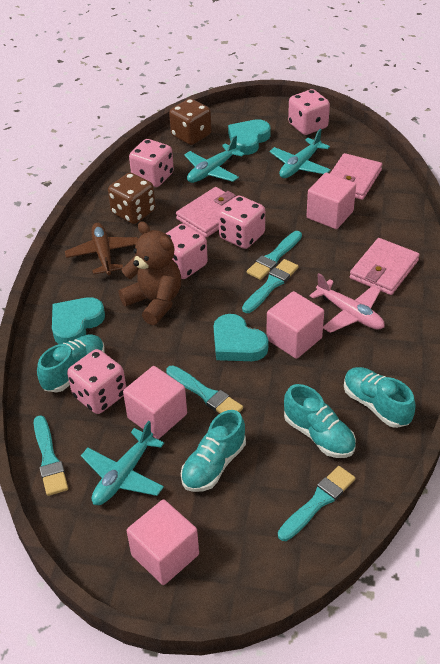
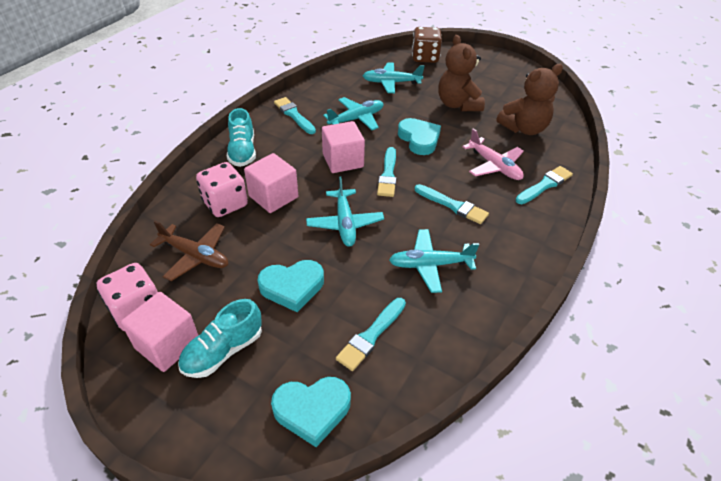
brown dice: 2 -> 1
brown teddy bear: 1 -> 2
pink cube: 4 -> 3
pink dice: 5 -> 2
pink wallet: 3 -> 0
turquoise plane: 3 -> 4
turquoise shoe: 4 -> 2

